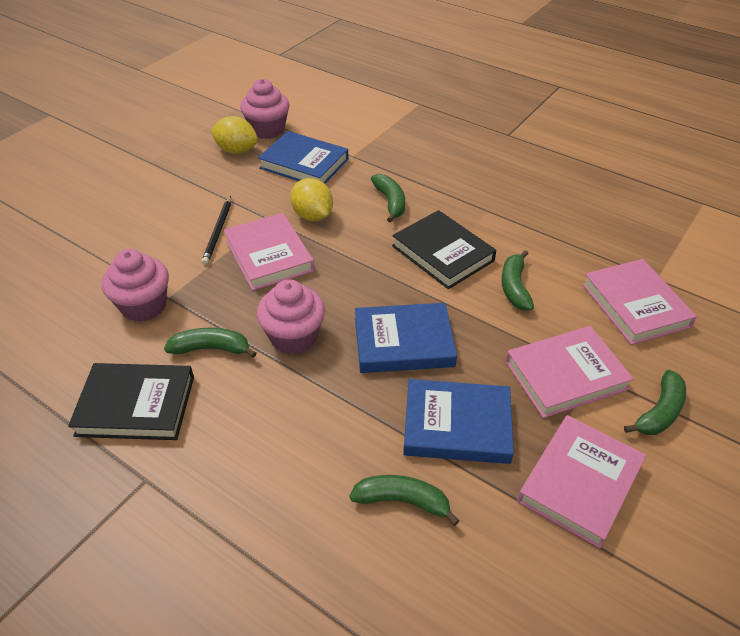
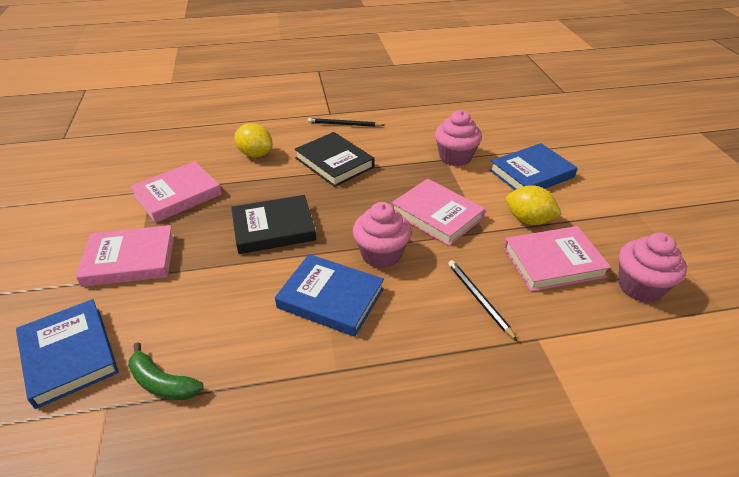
black pencil: 1 -> 2
green banana: 5 -> 1

